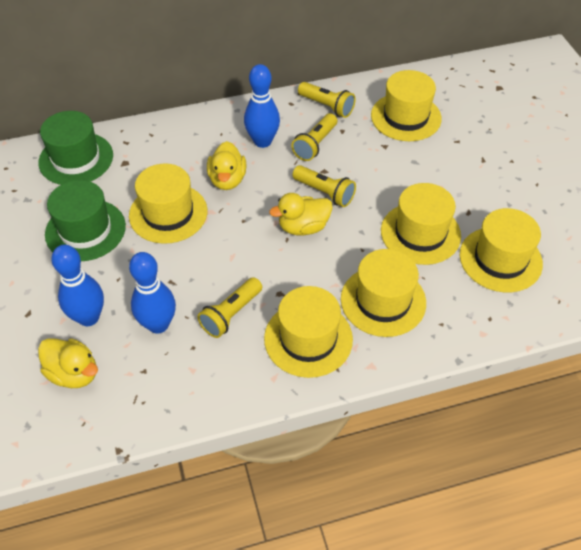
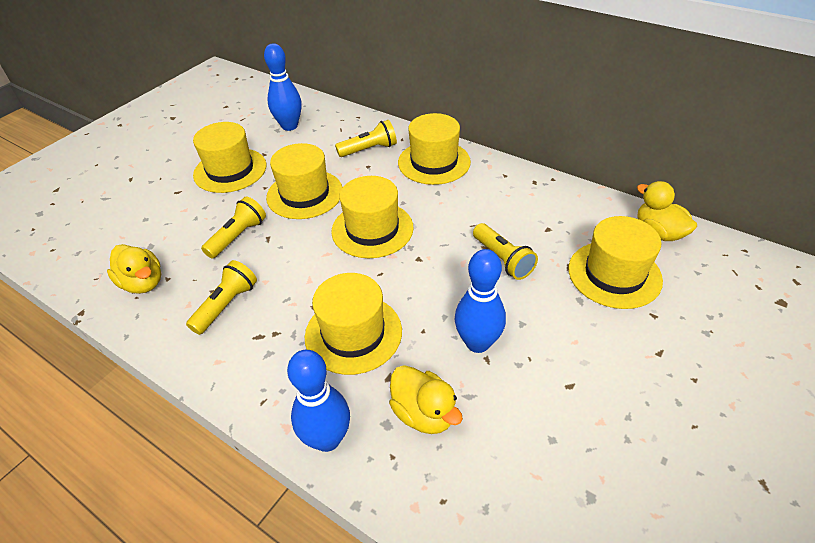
green hat: 2 -> 0

